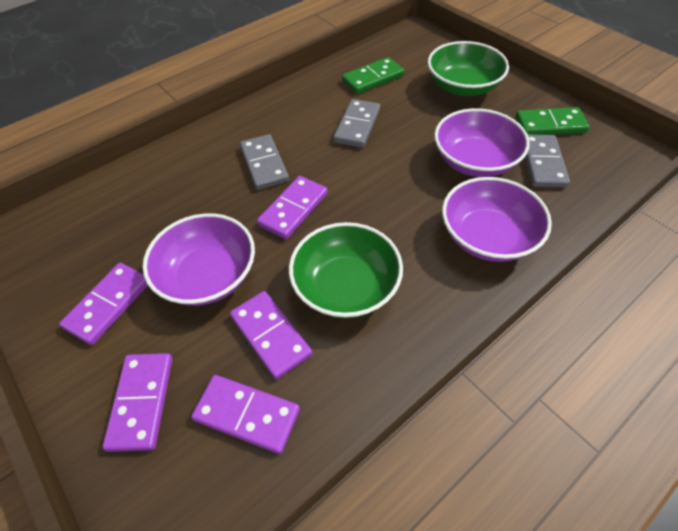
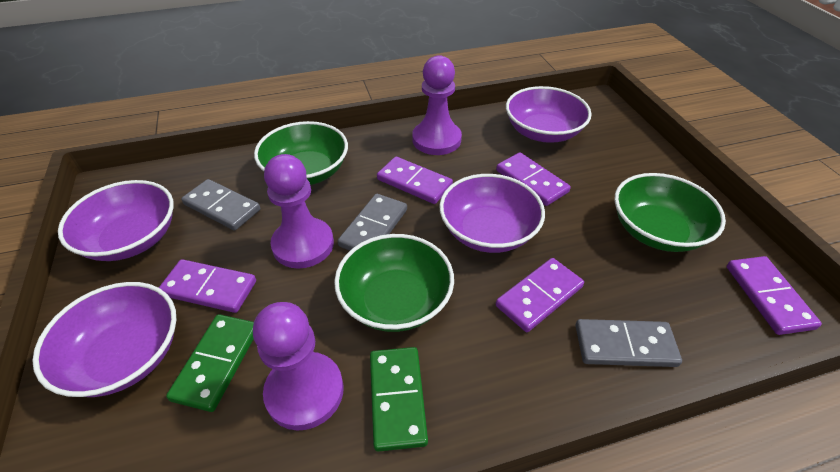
green bowl: 2 -> 3
purple bowl: 3 -> 4
purple pawn: 0 -> 3

